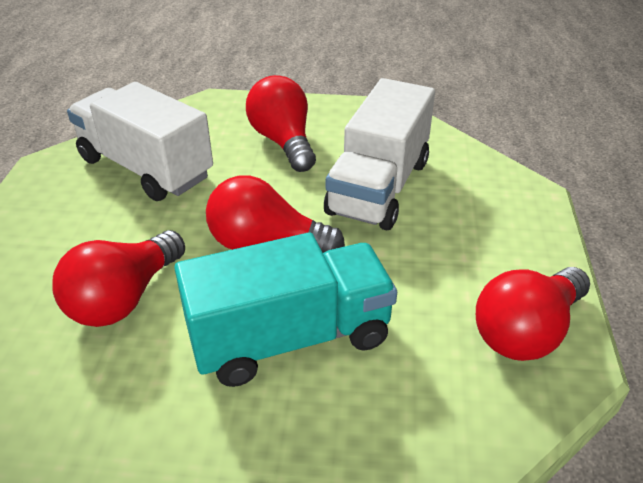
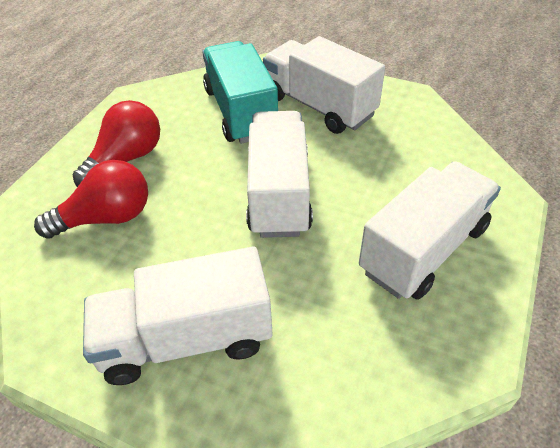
red light bulb: 4 -> 2
white truck: 2 -> 4

